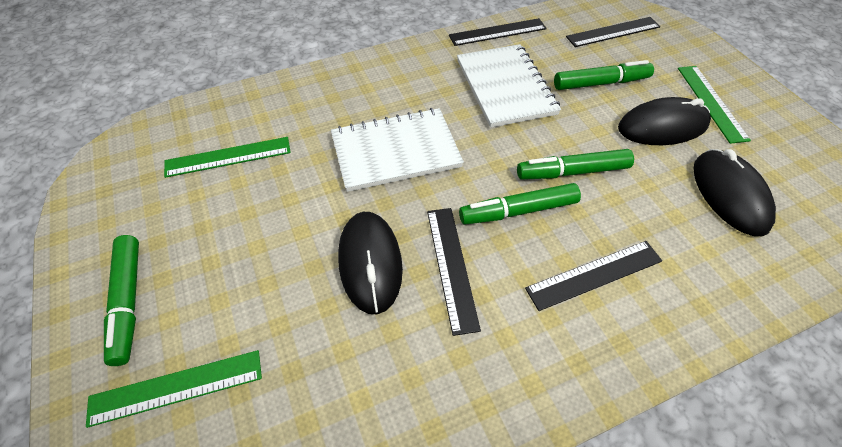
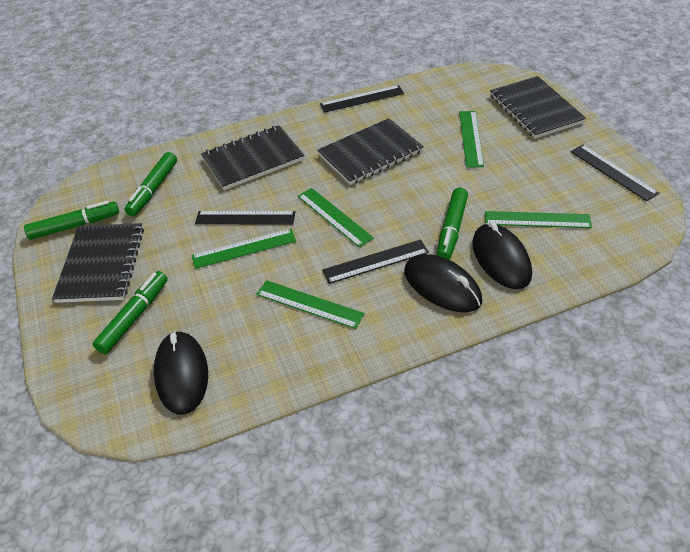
black notebook: 0 -> 4
green ruler: 3 -> 5
white notebook: 2 -> 0

